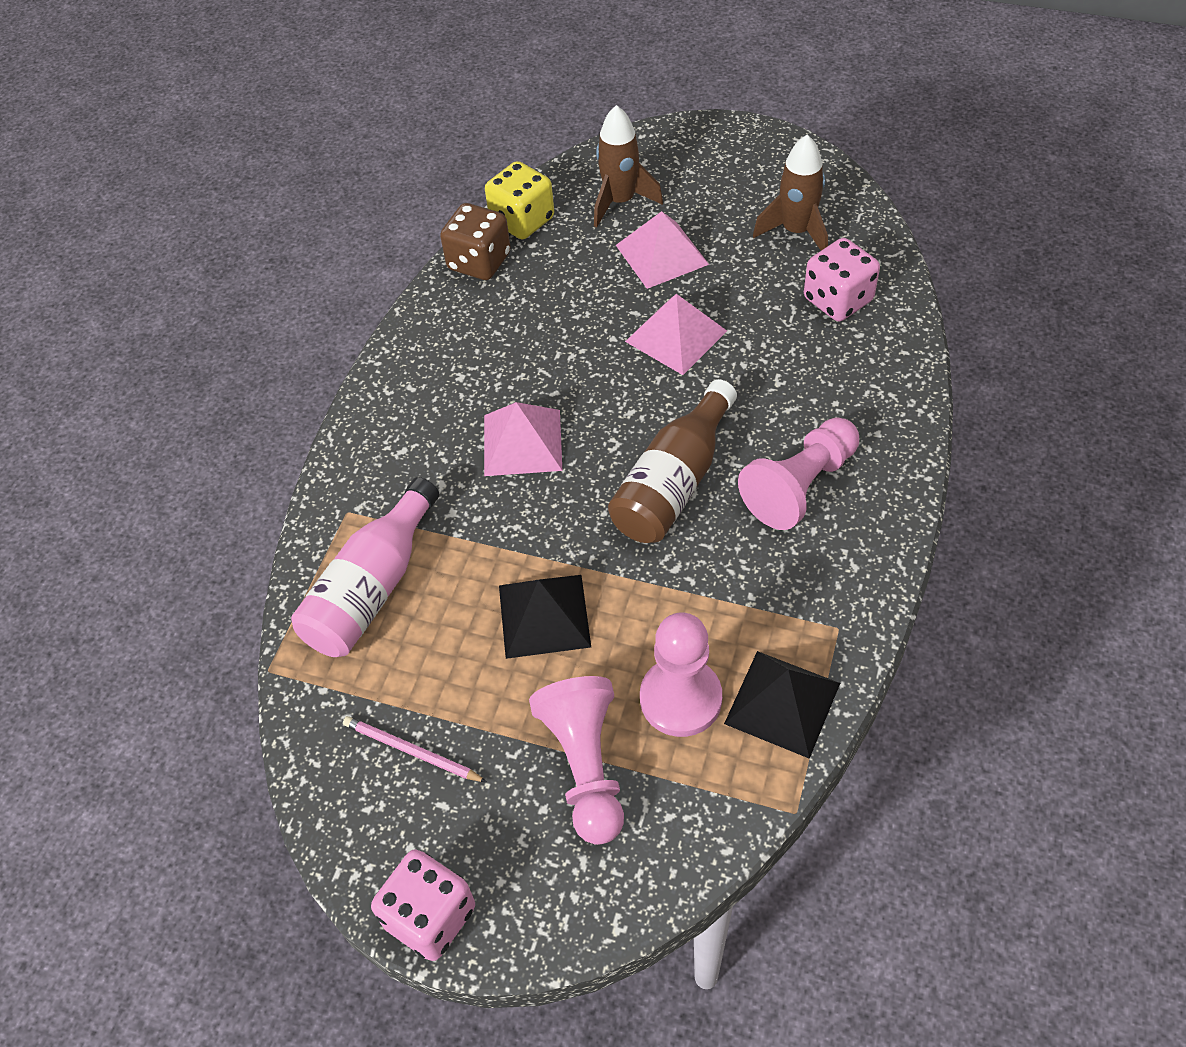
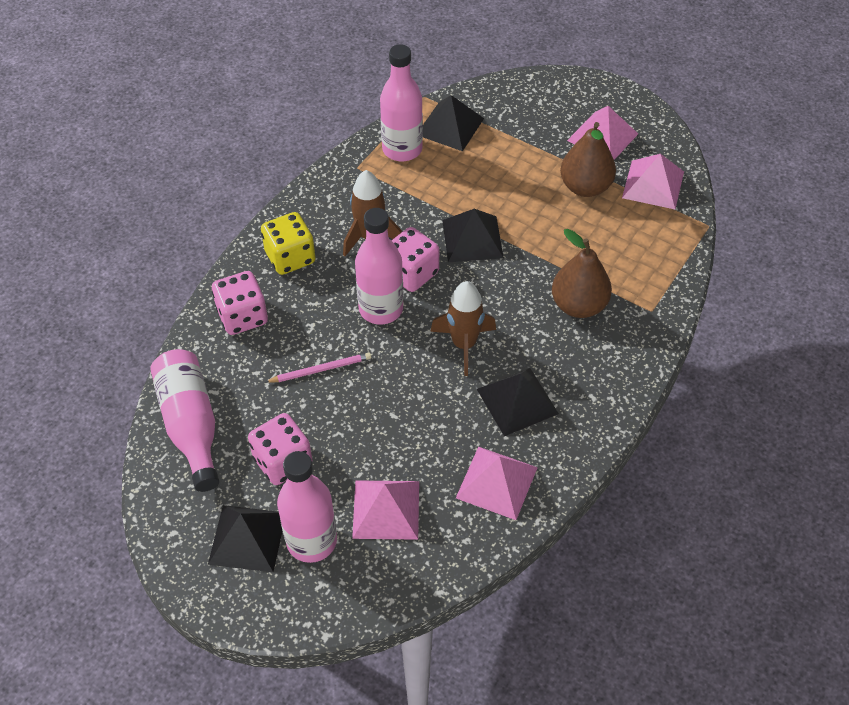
black pyramid: 2 -> 4
brown bottle: 1 -> 0
brown dice: 1 -> 0
brown pear: 0 -> 2
pink bottle: 1 -> 4
pink dice: 2 -> 3
pink pawn: 3 -> 0
pink pyramid: 3 -> 4

